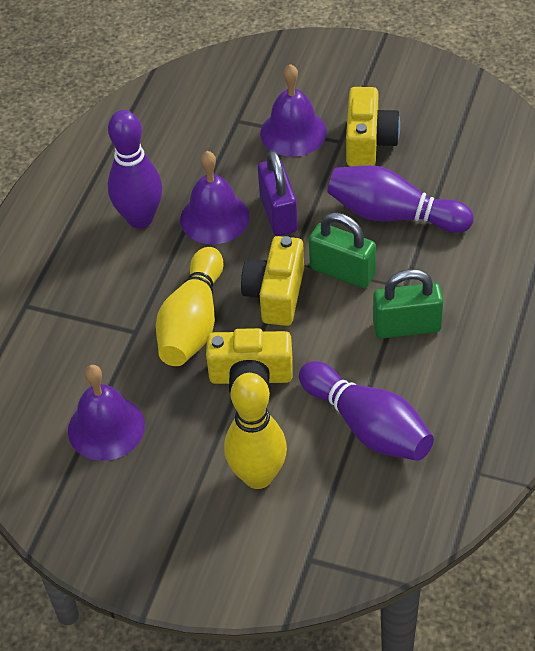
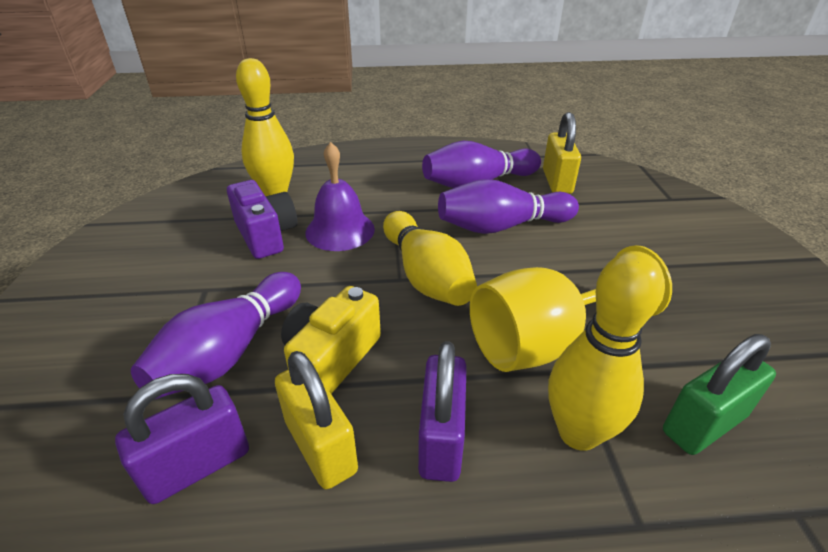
green padlock: 2 -> 1
purple bell: 3 -> 1
purple camera: 0 -> 1
purple padlock: 1 -> 2
yellow bowling pin: 2 -> 3
yellow camera: 3 -> 1
yellow goblet: 0 -> 1
yellow padlock: 0 -> 2

